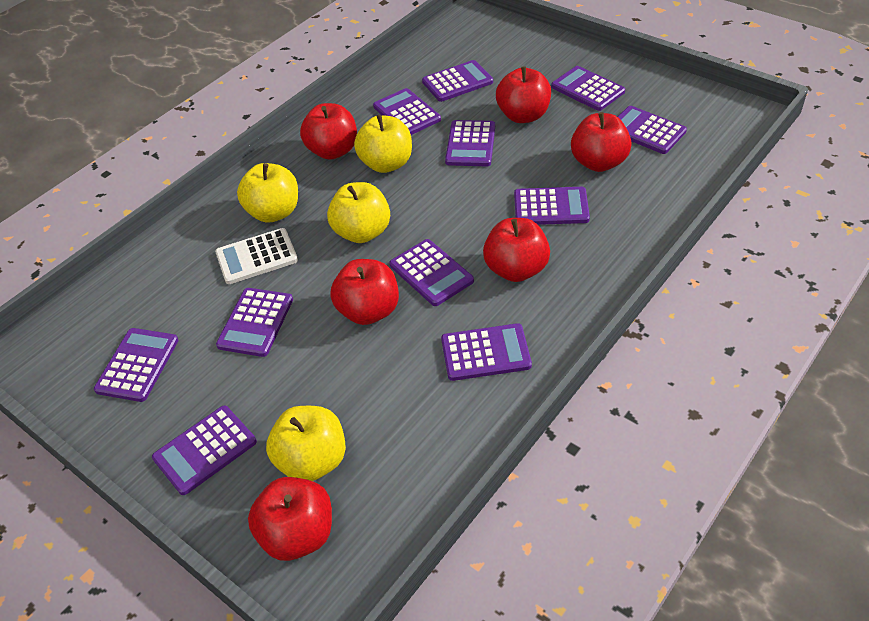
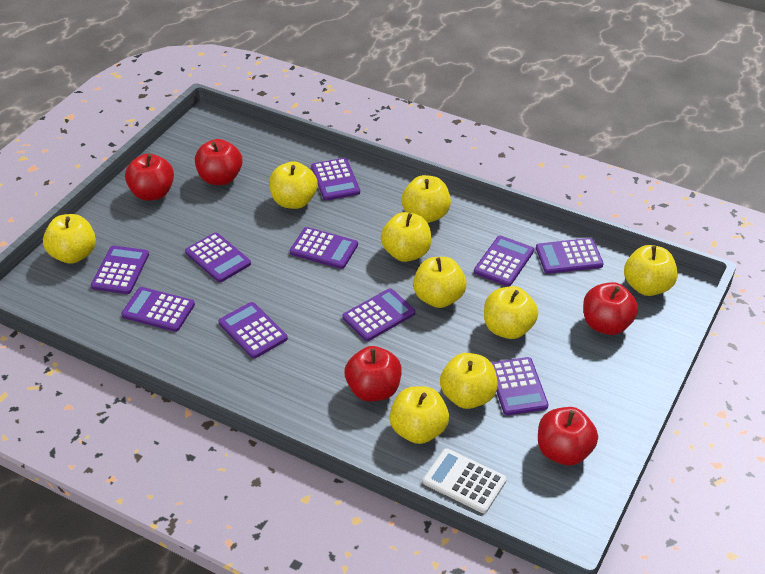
purple calculator: 11 -> 10
red apple: 6 -> 5
yellow apple: 4 -> 9

